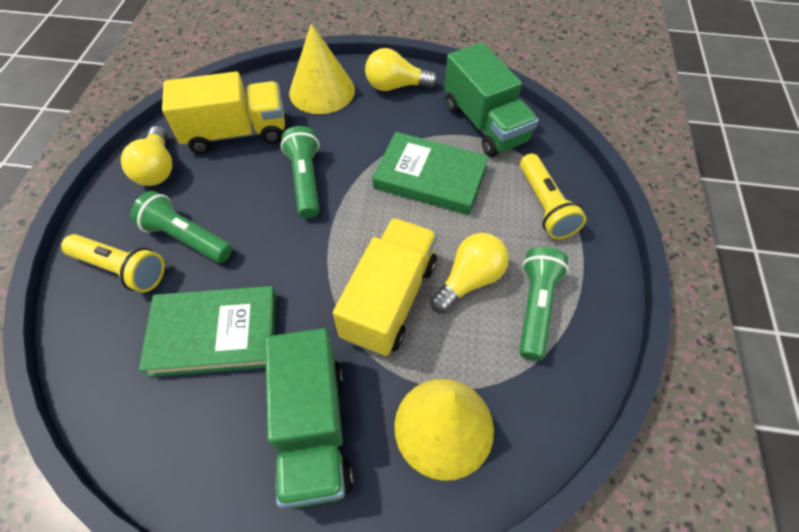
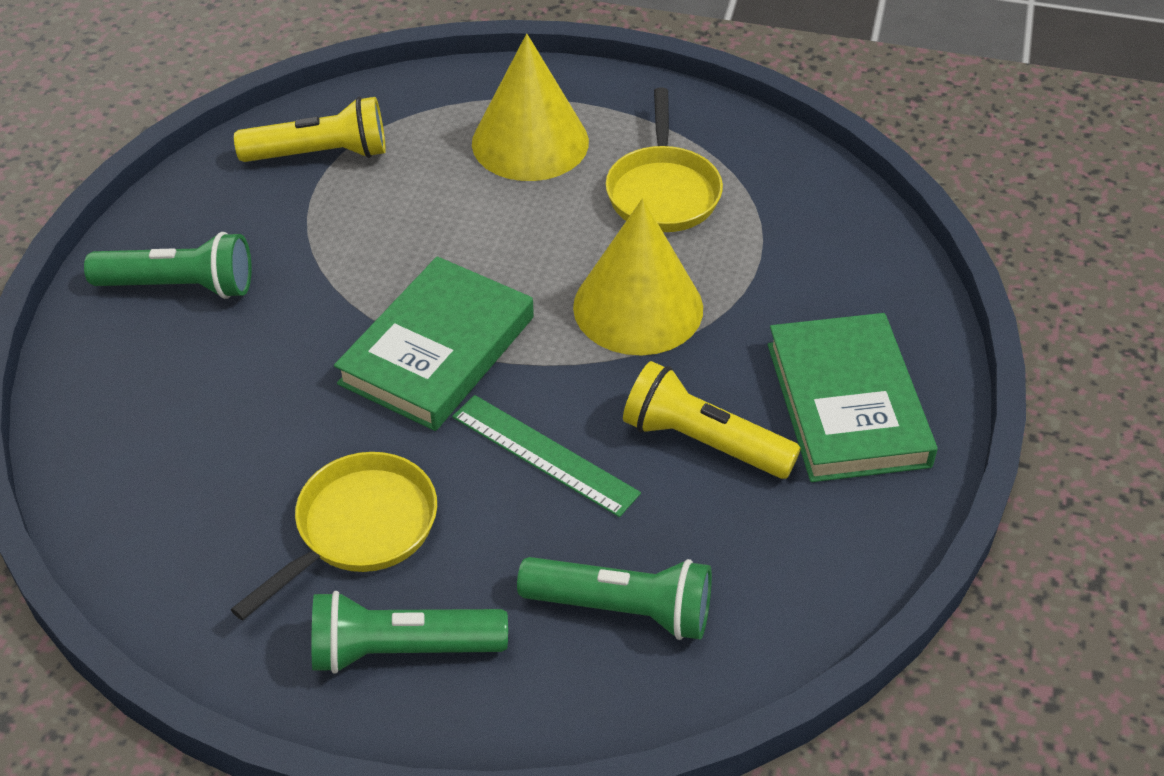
green ruler: 0 -> 1
green truck: 2 -> 0
yellow light bulb: 3 -> 0
yellow pan: 0 -> 2
yellow truck: 2 -> 0

